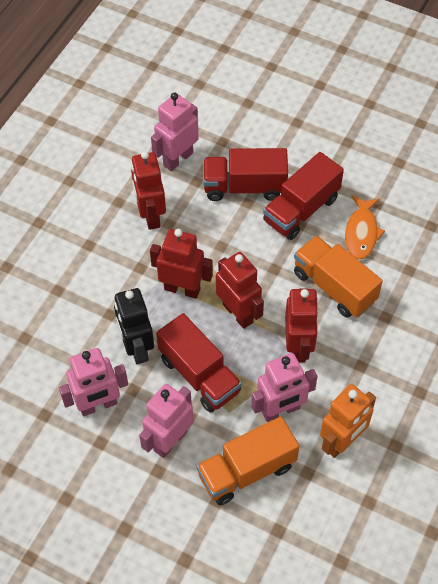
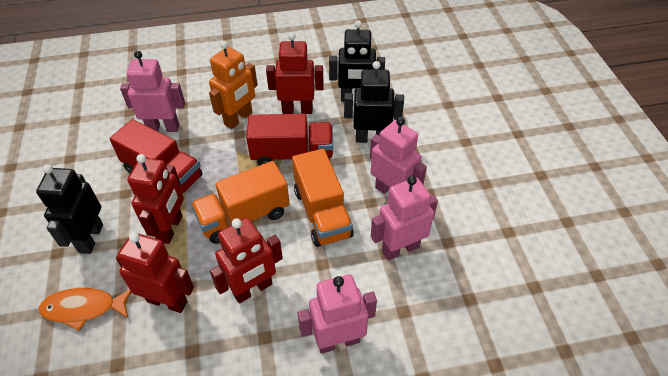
black robot: 1 -> 3
red truck: 3 -> 2

